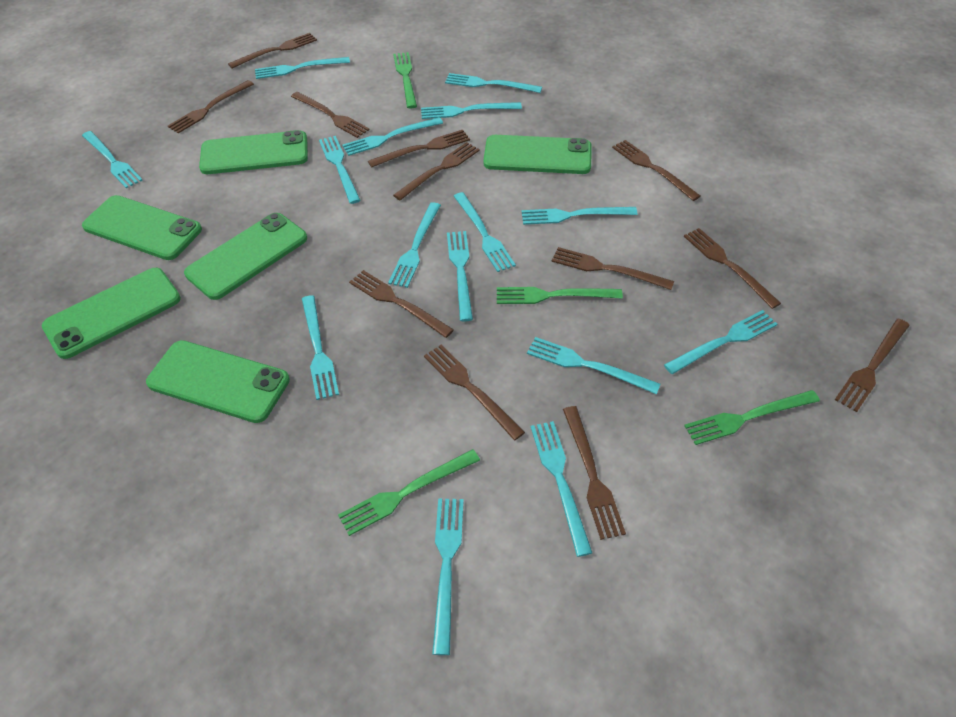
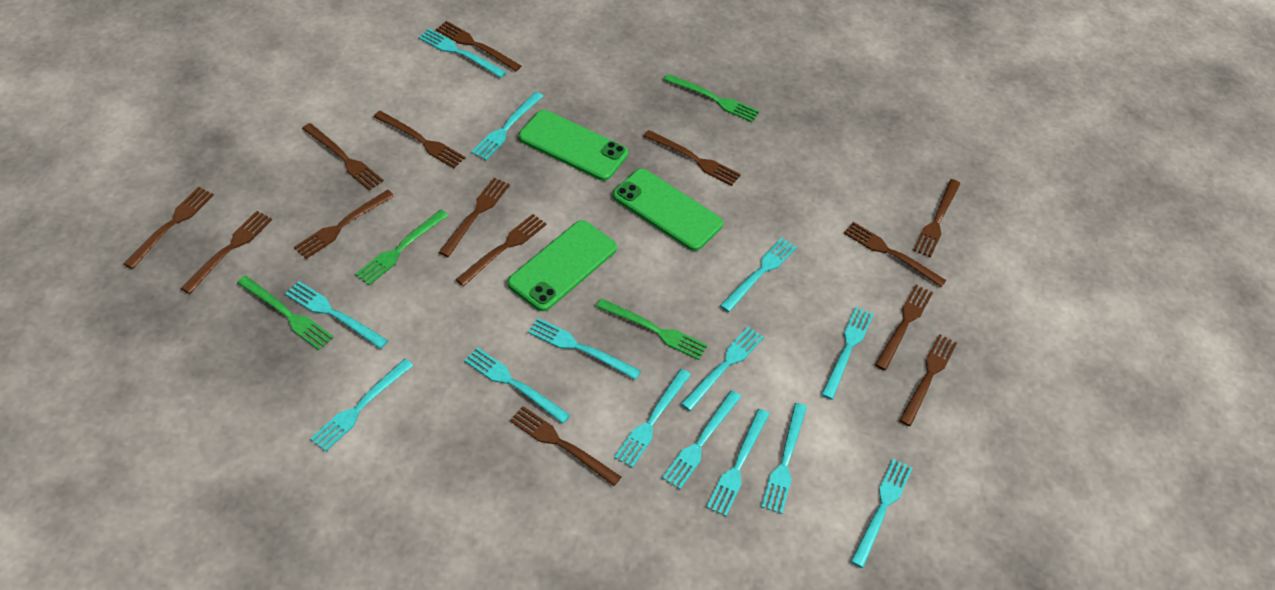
brown fork: 12 -> 14
green phone: 6 -> 3
turquoise fork: 15 -> 14

